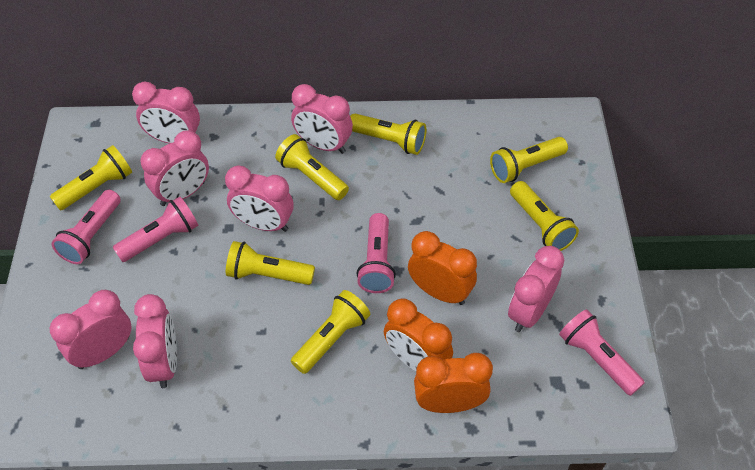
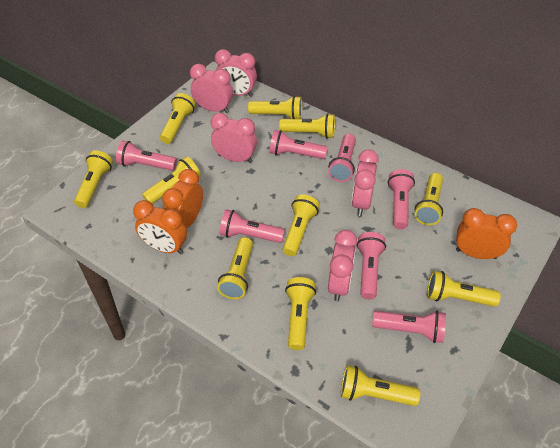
pink clock: 7 -> 5
pink flashlight: 4 -> 7
yellow flashlight: 7 -> 11

